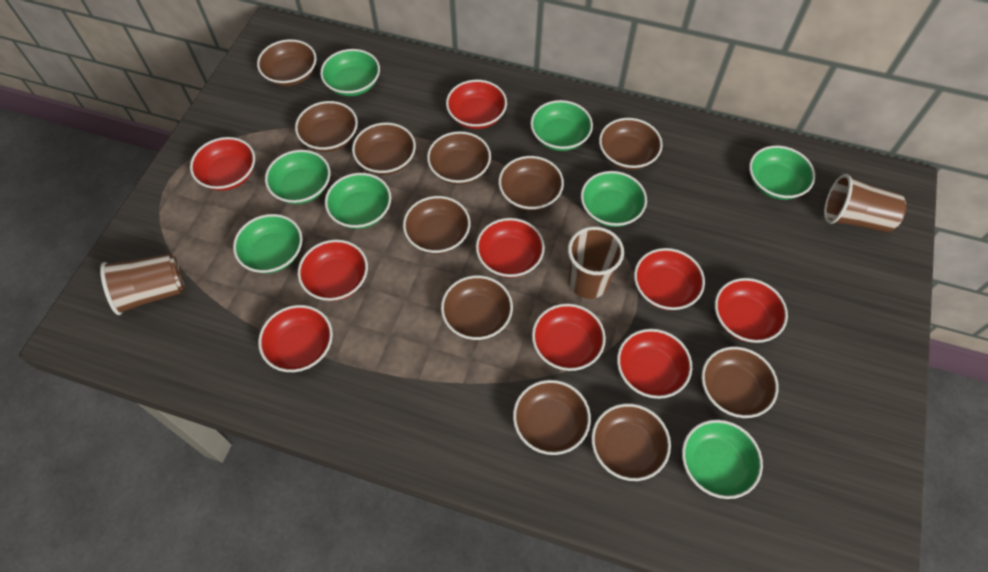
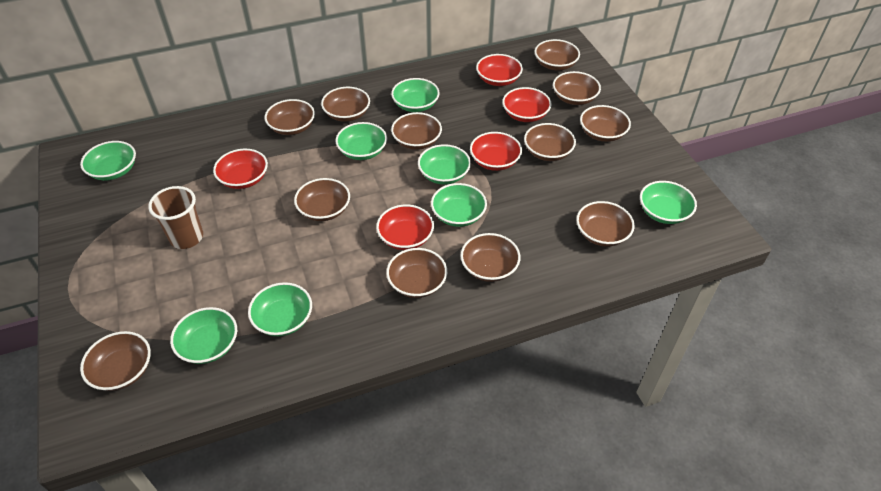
brown bowl: 11 -> 12
brown cup: 3 -> 1
red bowl: 9 -> 5

